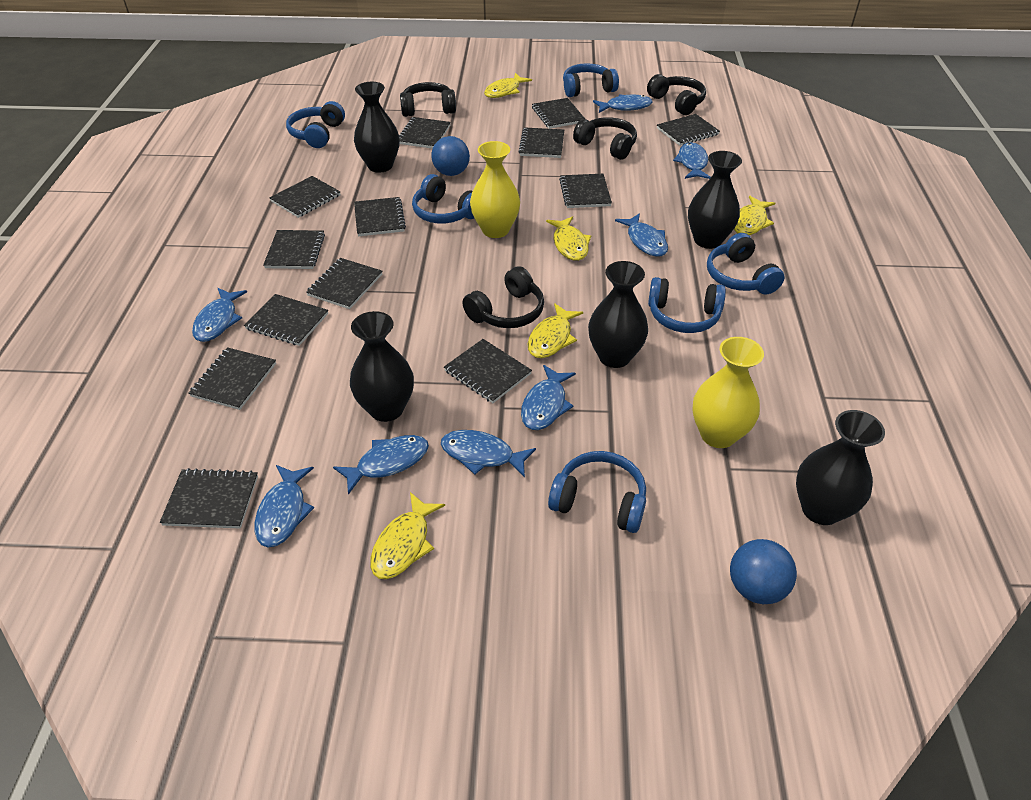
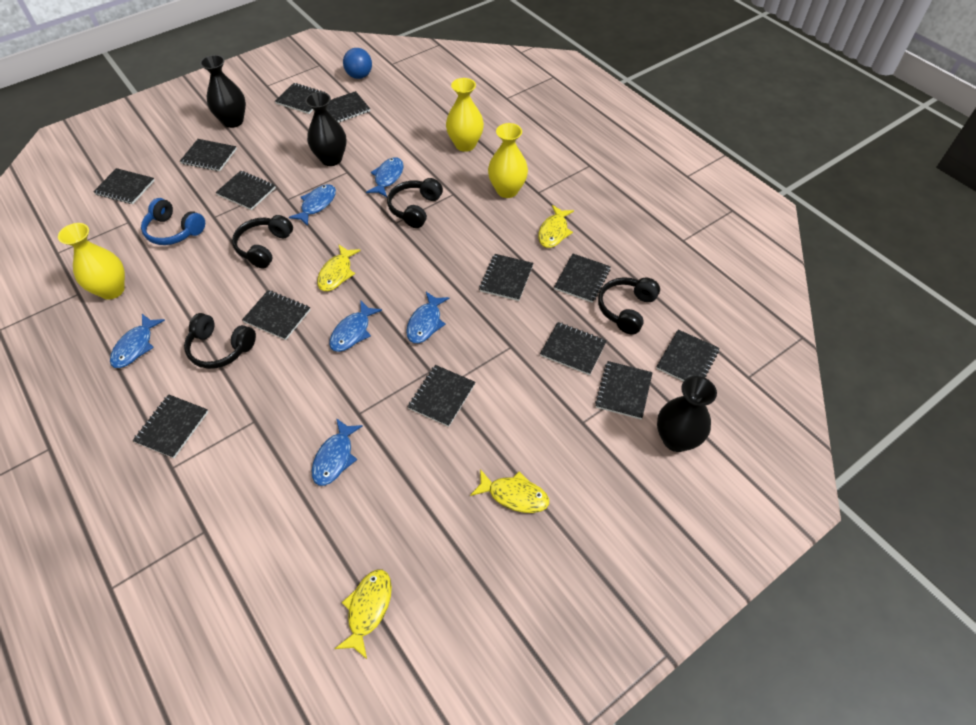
black vase: 5 -> 3
blue ball: 2 -> 1
blue fish: 8 -> 6
blue headphones: 6 -> 1
yellow fish: 5 -> 4
yellow vase: 2 -> 3

